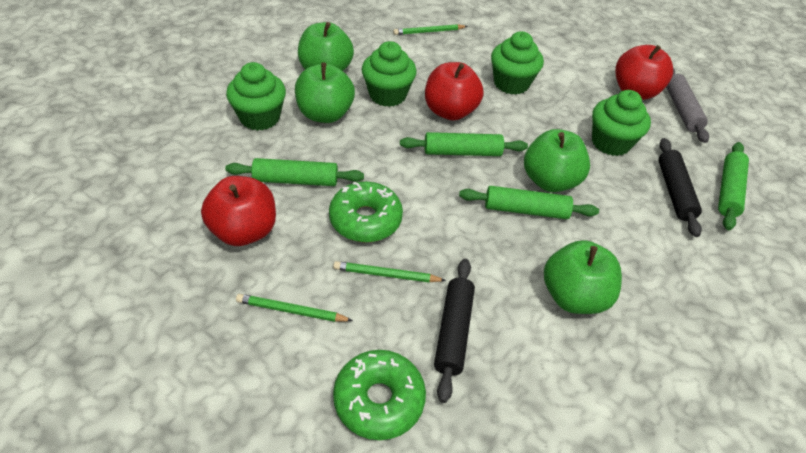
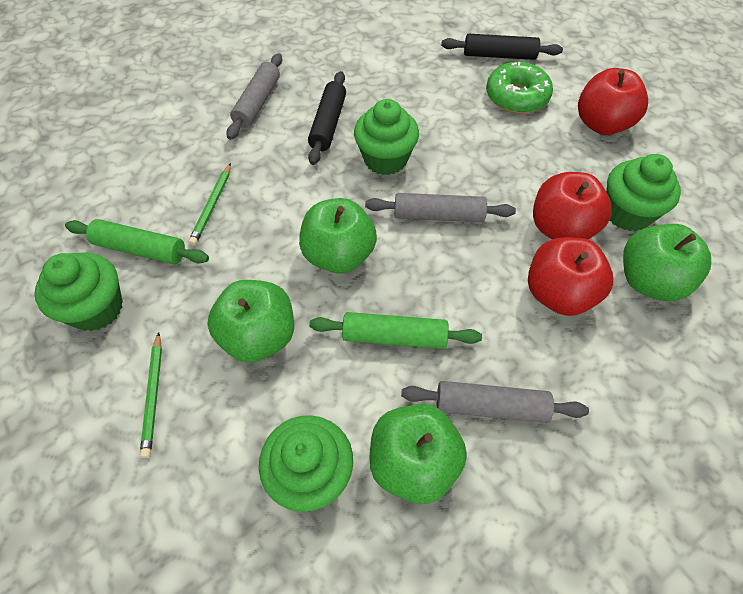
green donut: 2 -> 1
green pencil: 3 -> 2
green rolling pin: 4 -> 2
grey rolling pin: 1 -> 3

